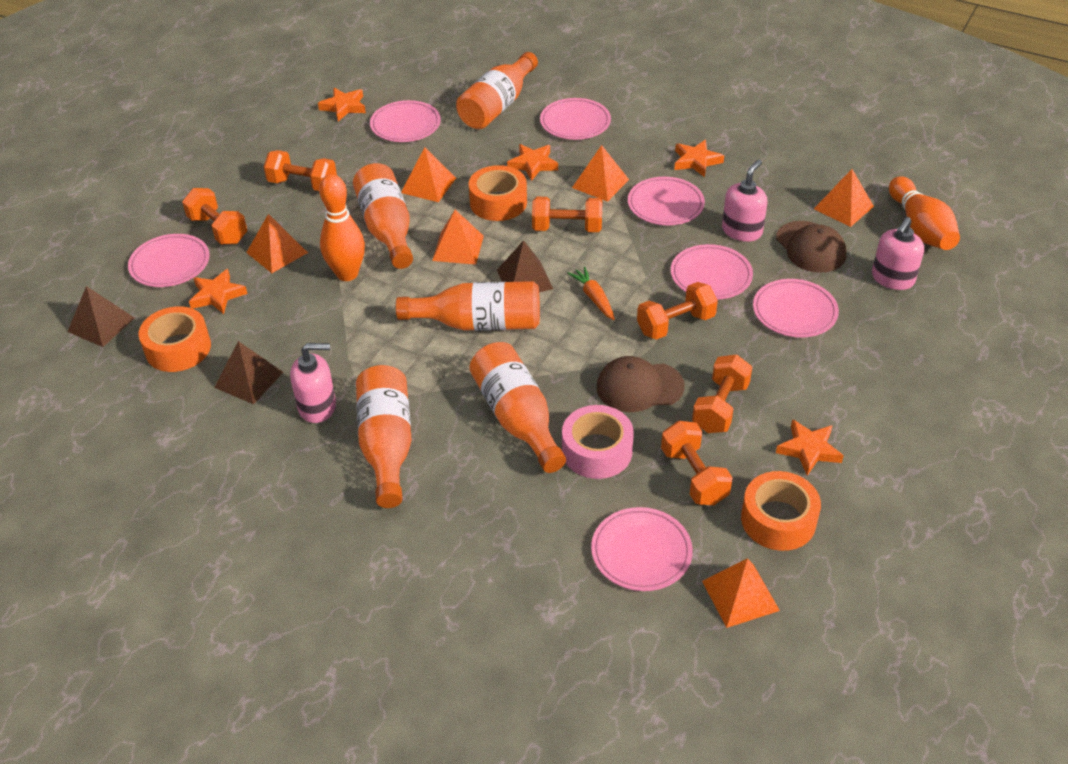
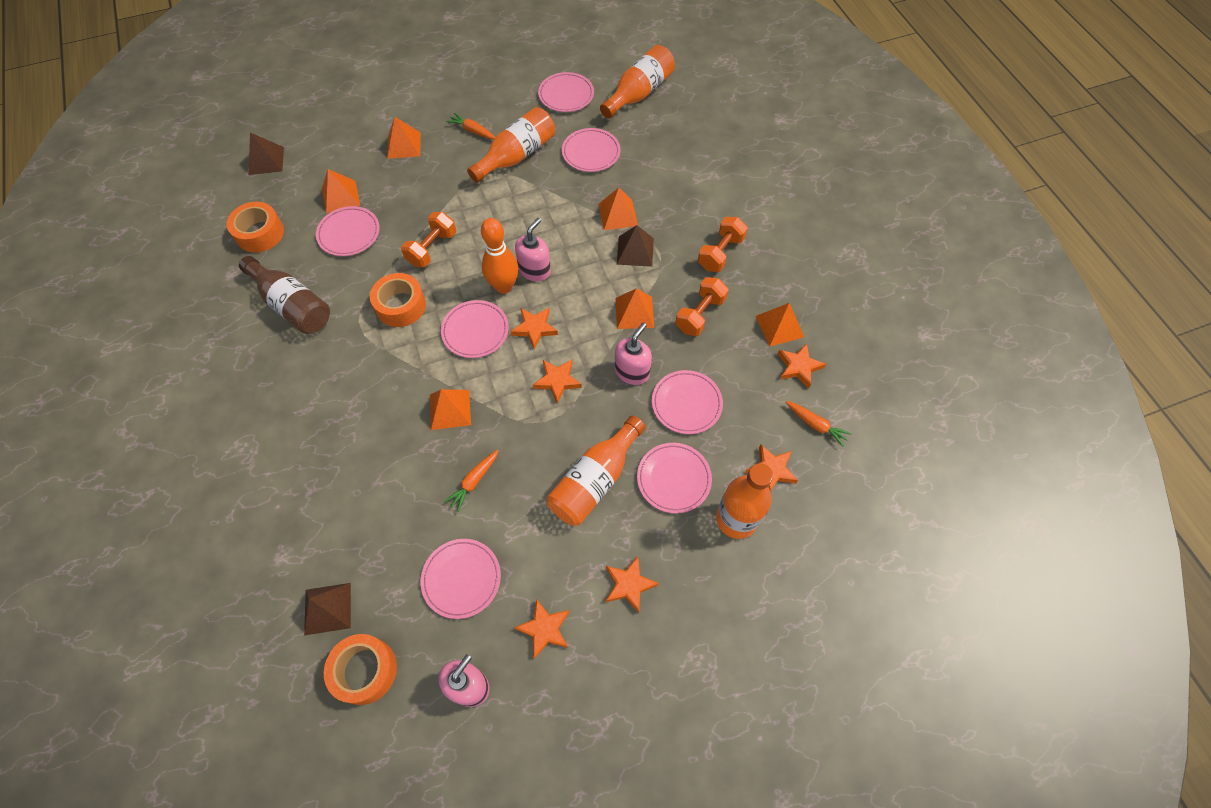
brown bottle: 0 -> 1
brown cap: 2 -> 0
orange bottle: 5 -> 4
orange bowling pin: 2 -> 1
orange carrot: 1 -> 3
orange dumbbell: 6 -> 3
orange star: 5 -> 6
pink tape: 1 -> 0

